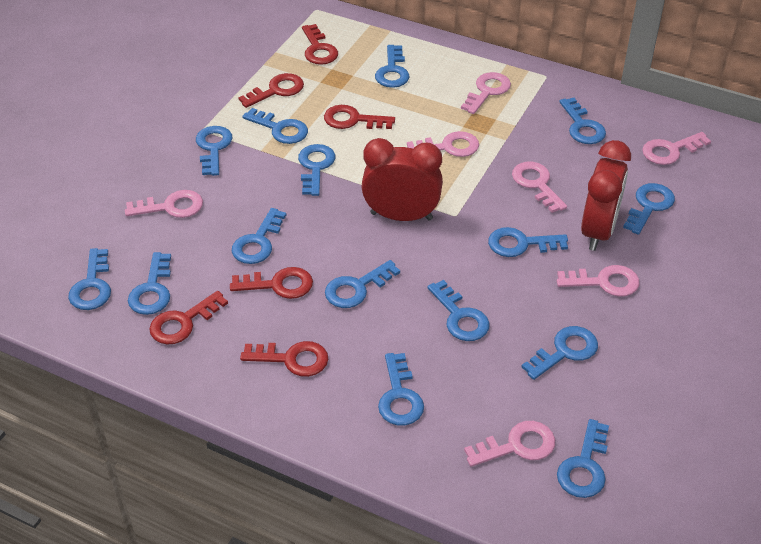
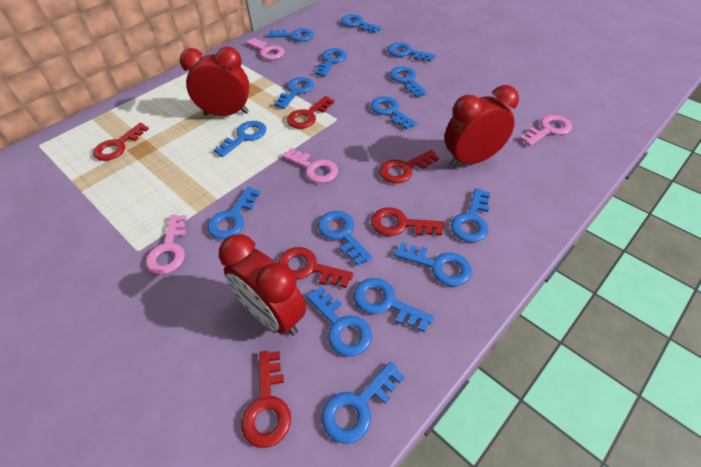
pink key: 7 -> 4
red clock: 2 -> 3

